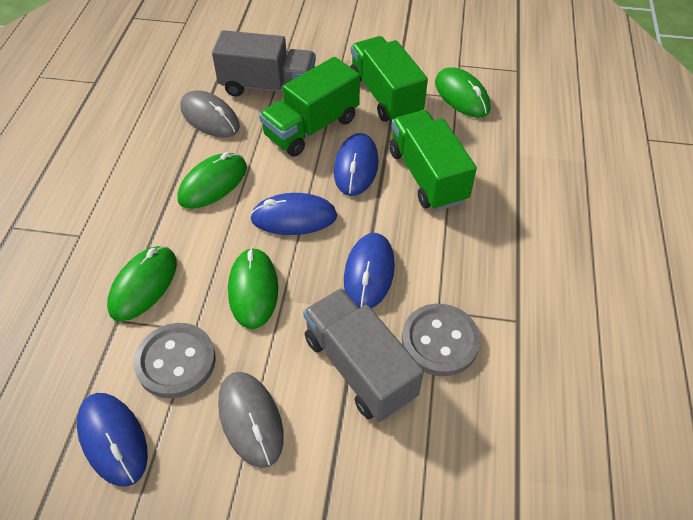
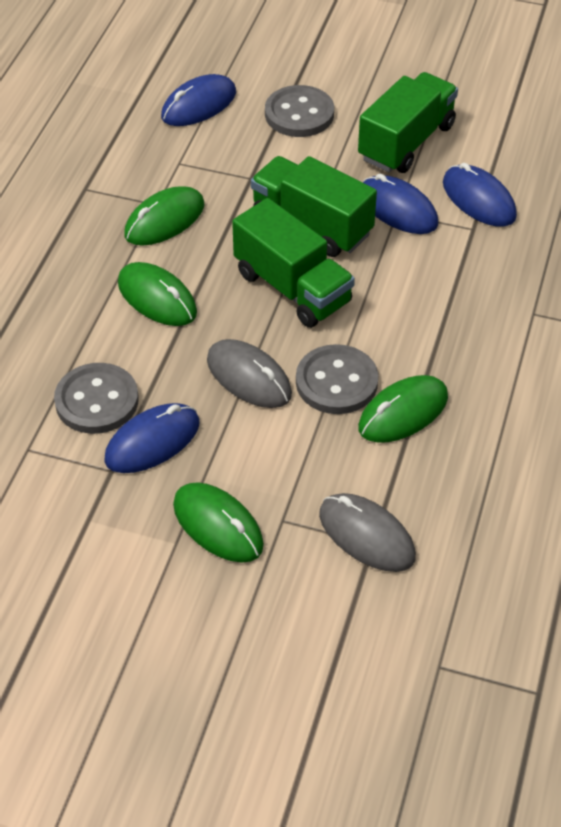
grey button: 2 -> 3
grey truck: 2 -> 0

